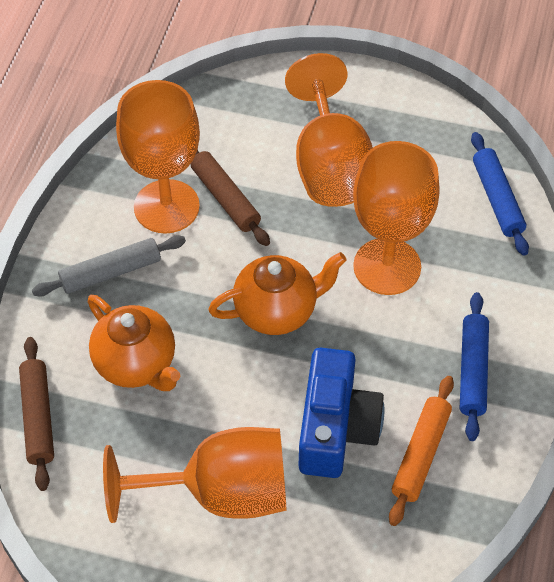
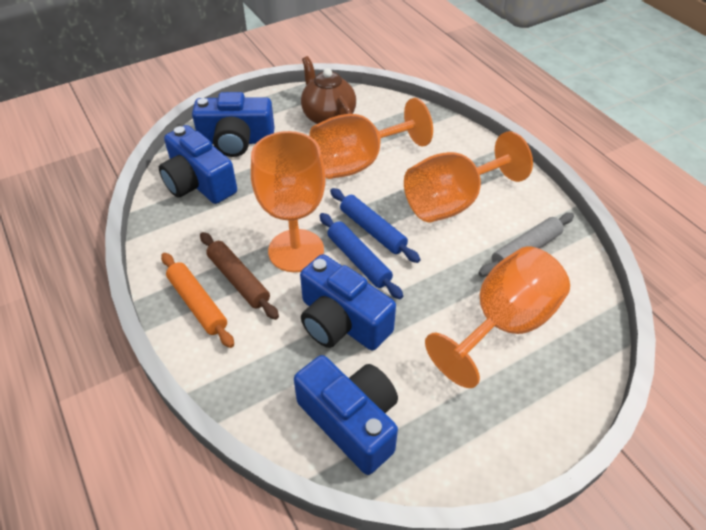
blue camera: 1 -> 4
brown rolling pin: 2 -> 1
brown teapot: 0 -> 1
orange teapot: 2 -> 0

